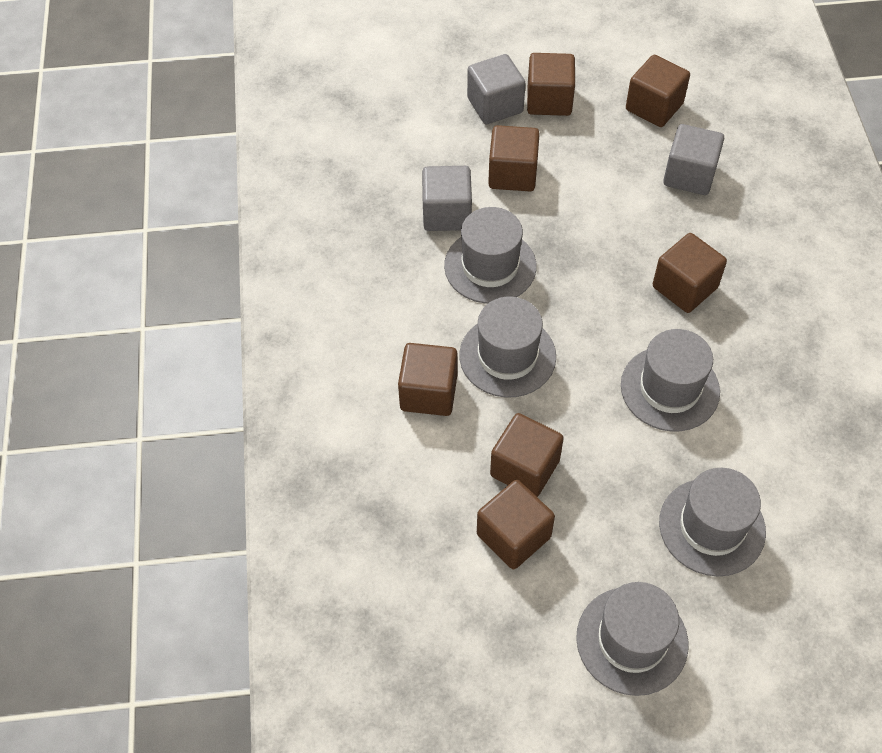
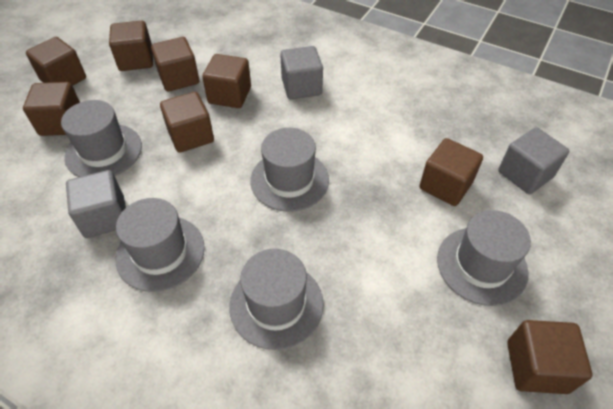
brown cube: 7 -> 8

